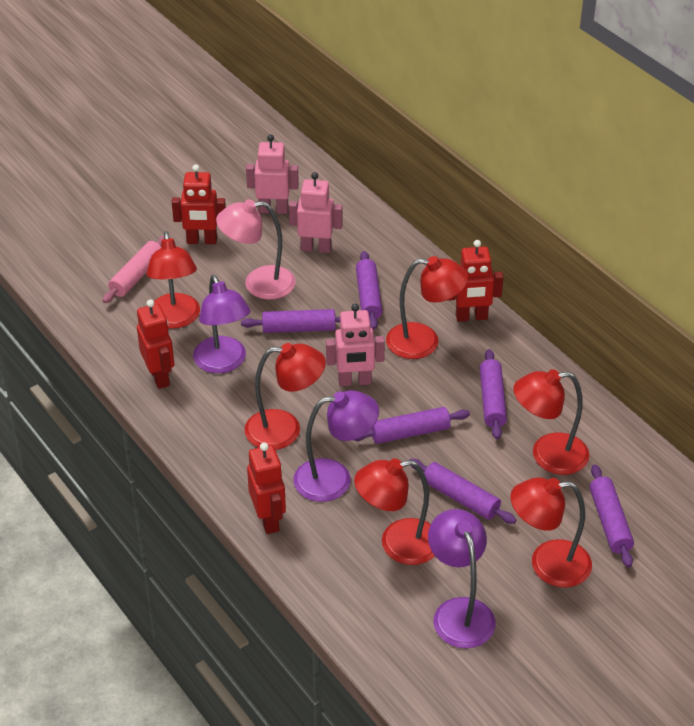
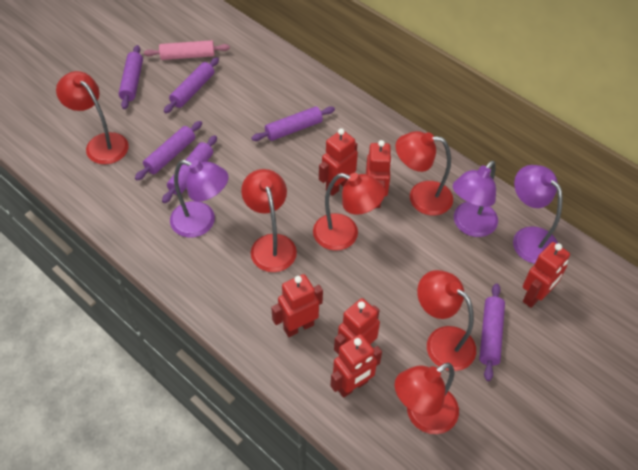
pink lamp: 1 -> 0
pink robot: 3 -> 0
red robot: 4 -> 6

